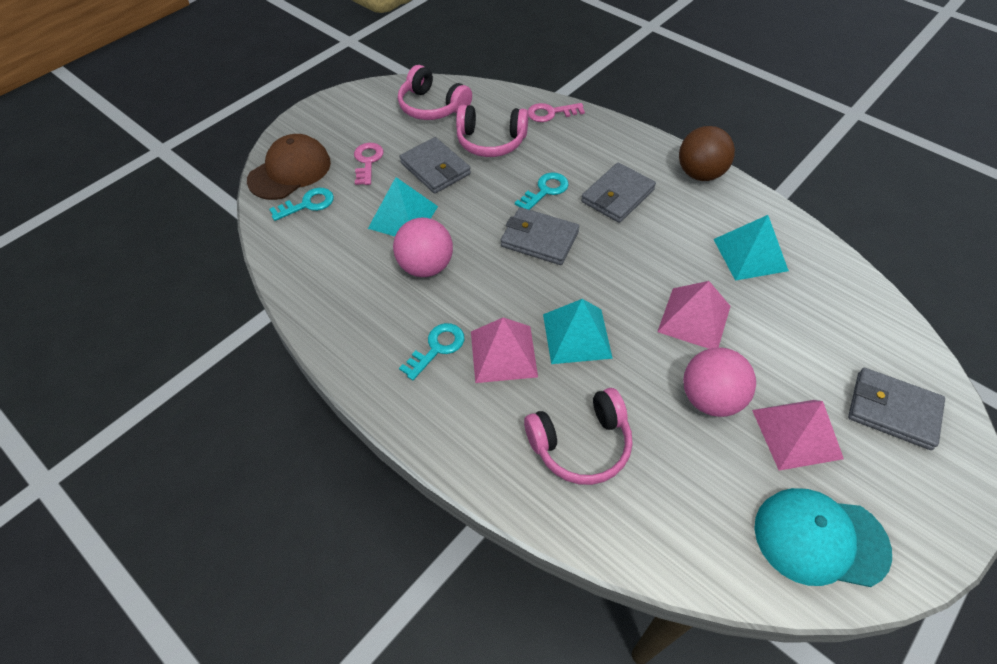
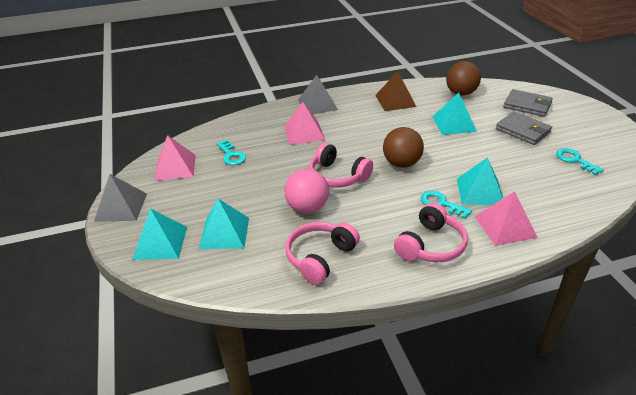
brown ball: 1 -> 2
brown cap: 1 -> 0
brown pyramid: 0 -> 1
grey pyramid: 0 -> 2
grey wallet: 4 -> 2
pink ball: 2 -> 1
pink key: 2 -> 0
turquoise cap: 1 -> 0
turquoise pyramid: 3 -> 4

